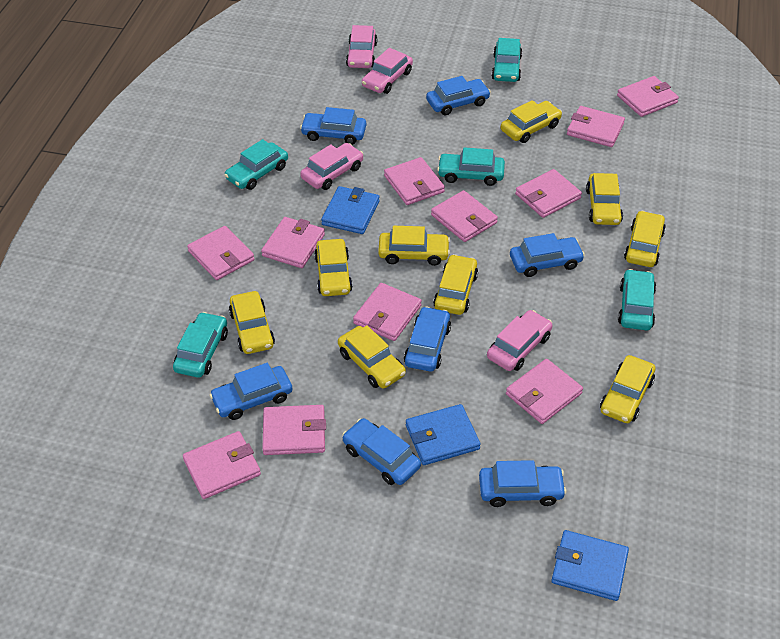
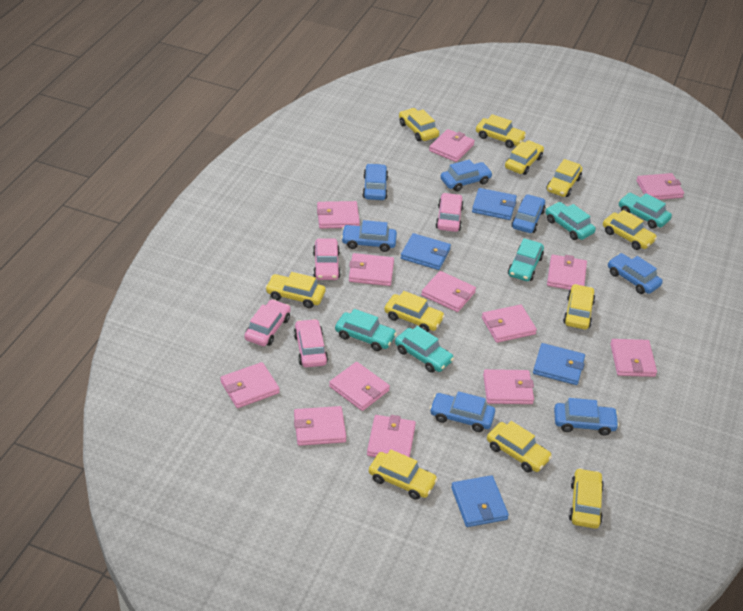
blue wallet: 3 -> 4
pink wallet: 11 -> 13
yellow car: 9 -> 11

